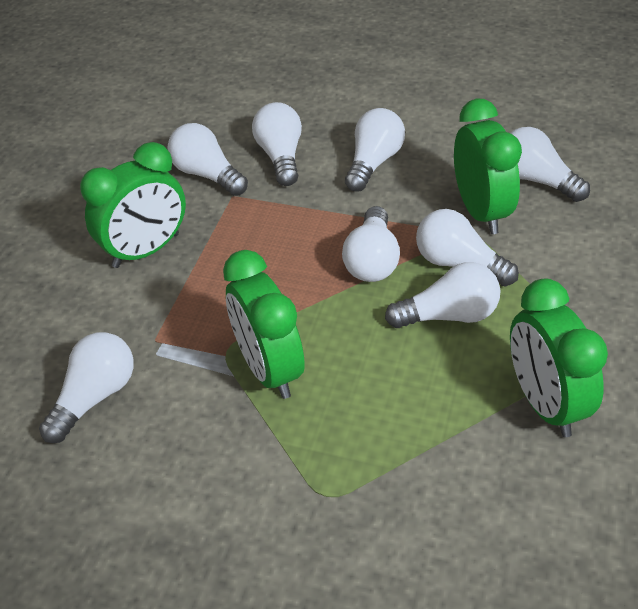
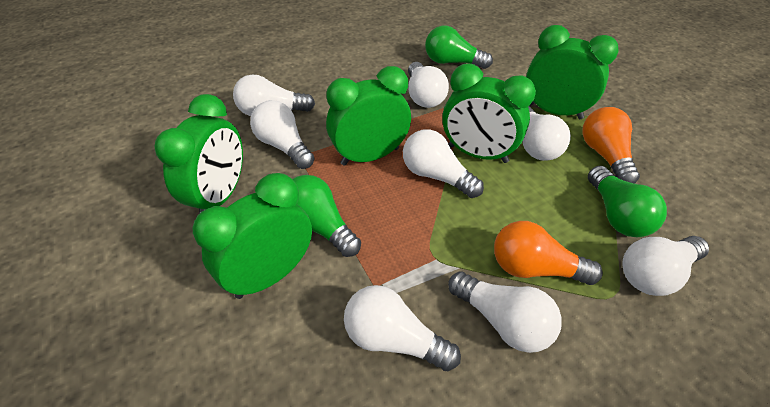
green clock: 4 -> 5
green light bulb: 0 -> 3
orange light bulb: 0 -> 2

